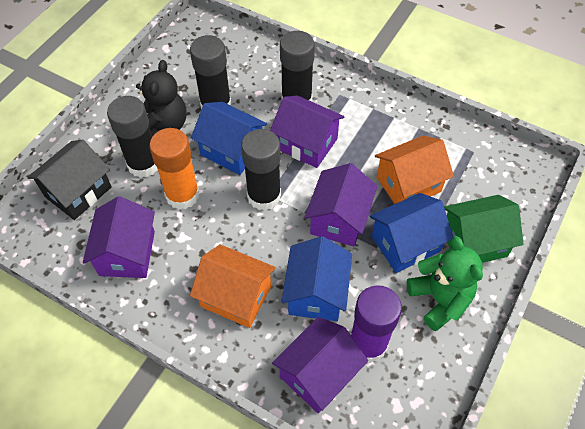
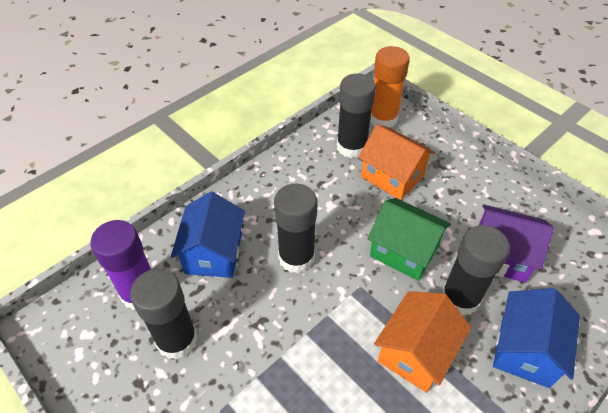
black house: 1 -> 0
black teddy bear: 1 -> 0
blue house: 3 -> 2
green teddy bear: 1 -> 0
purple house: 4 -> 1

